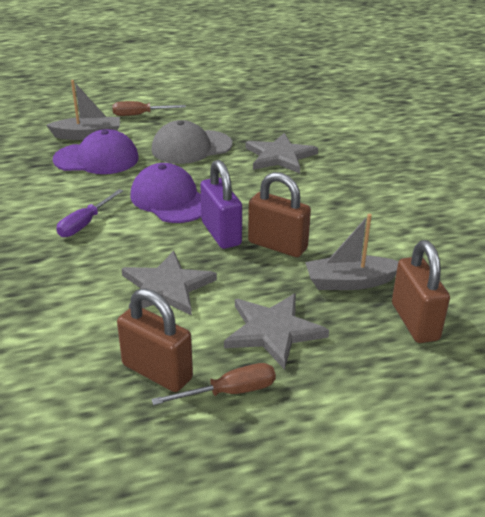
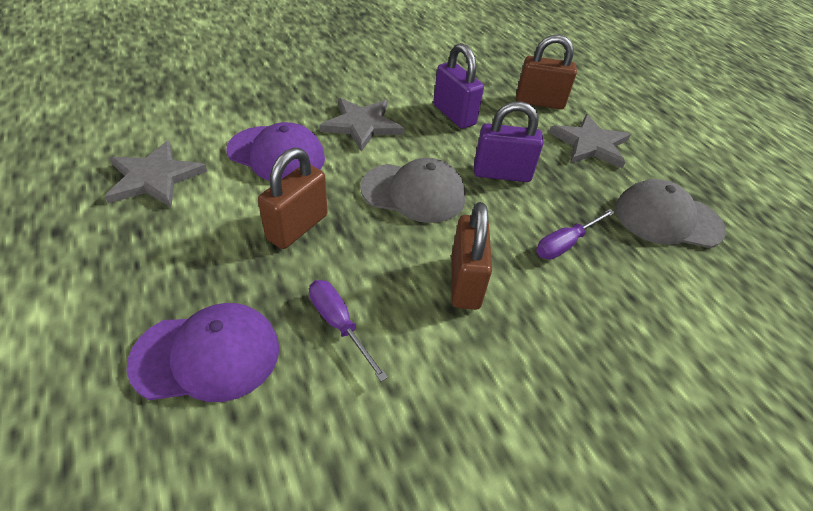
brown screwdriver: 2 -> 0
grey boat: 2 -> 0
grey cap: 1 -> 2
purple padlock: 1 -> 2
purple screwdriver: 1 -> 2

